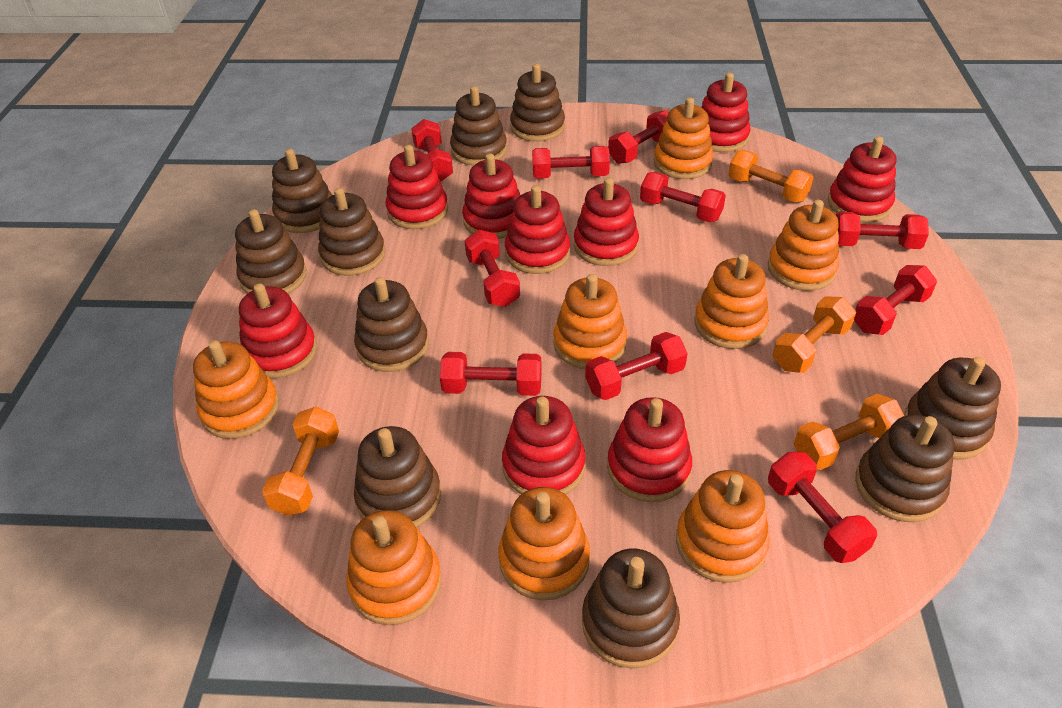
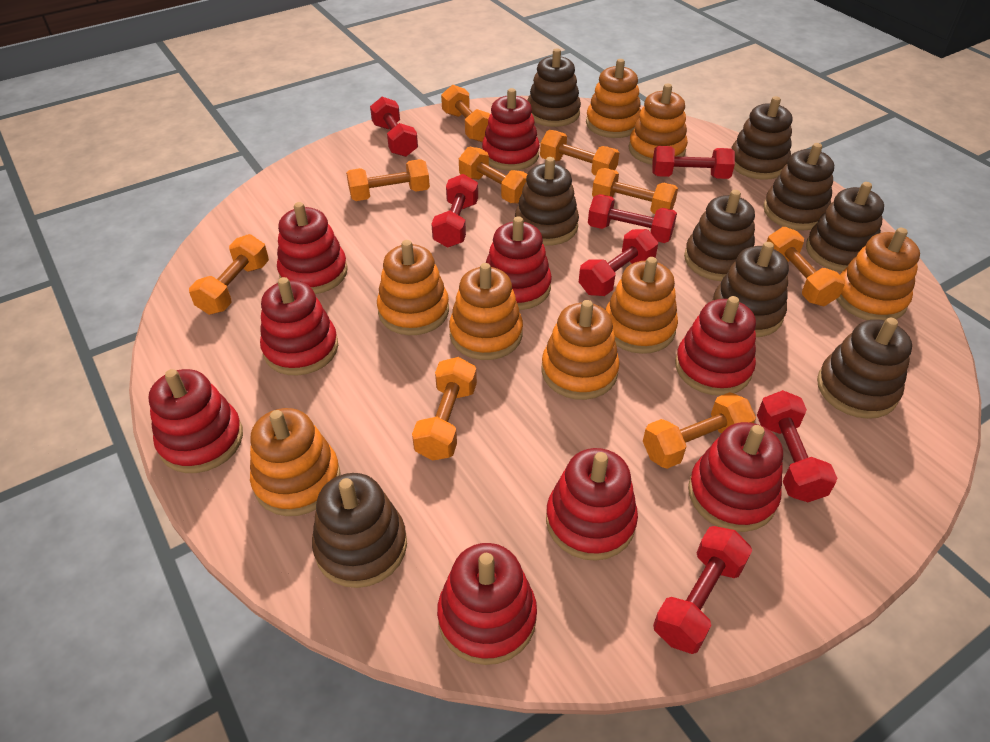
brown stacking toy: 10 -> 9
orange dumbbell: 4 -> 9
red dumbbell: 10 -> 7

